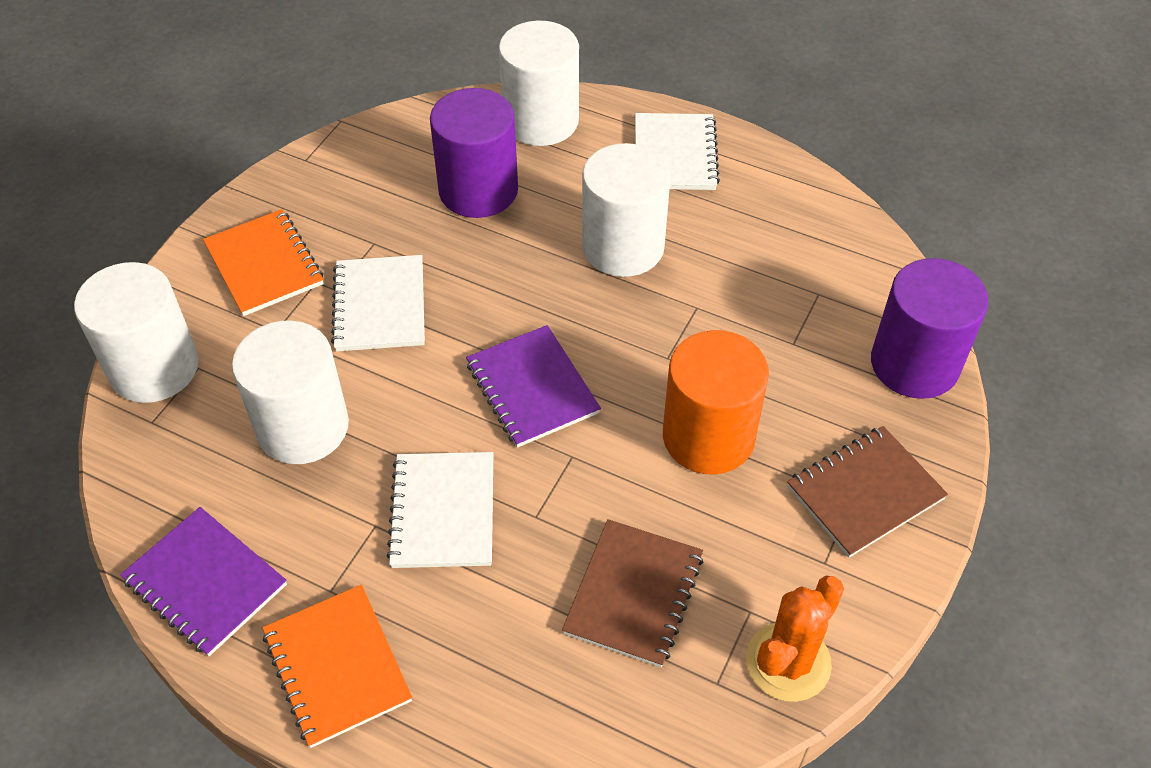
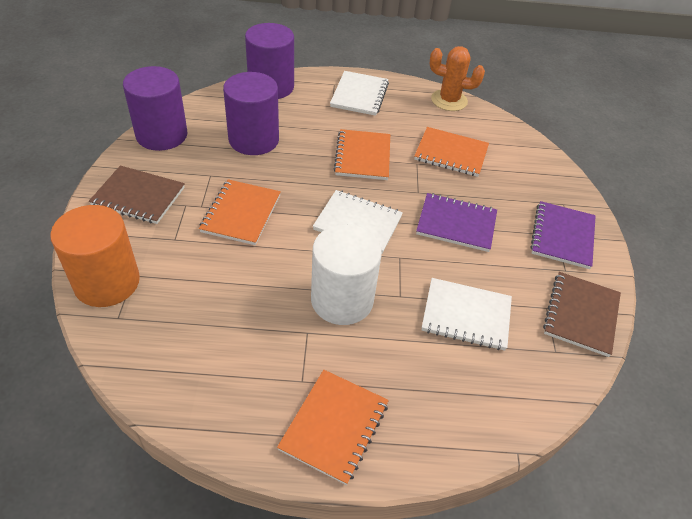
orange notebook: 2 -> 4
purple cylinder: 2 -> 3
white cylinder: 4 -> 1

